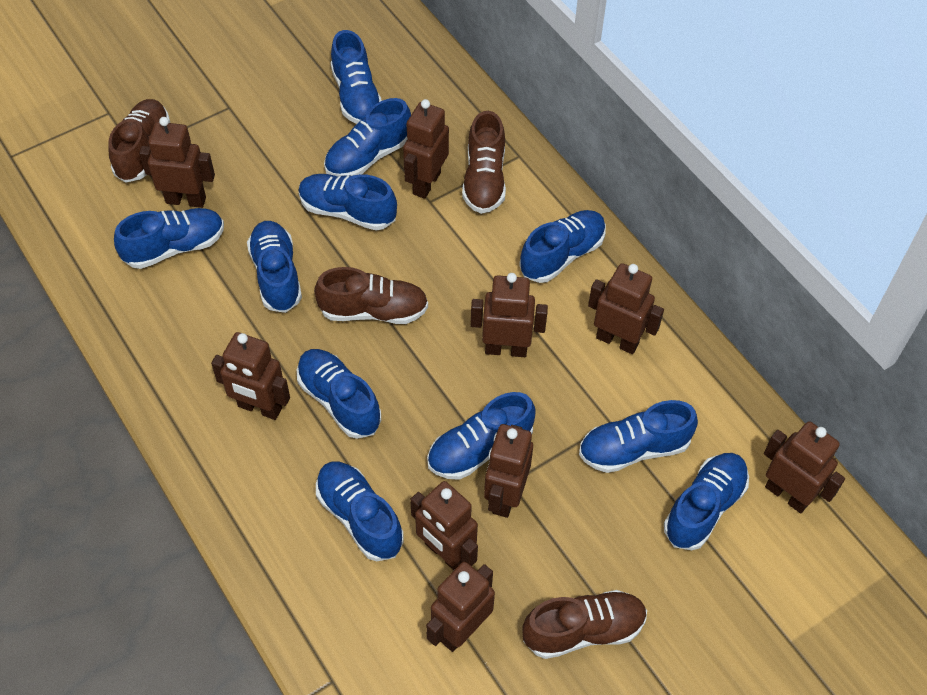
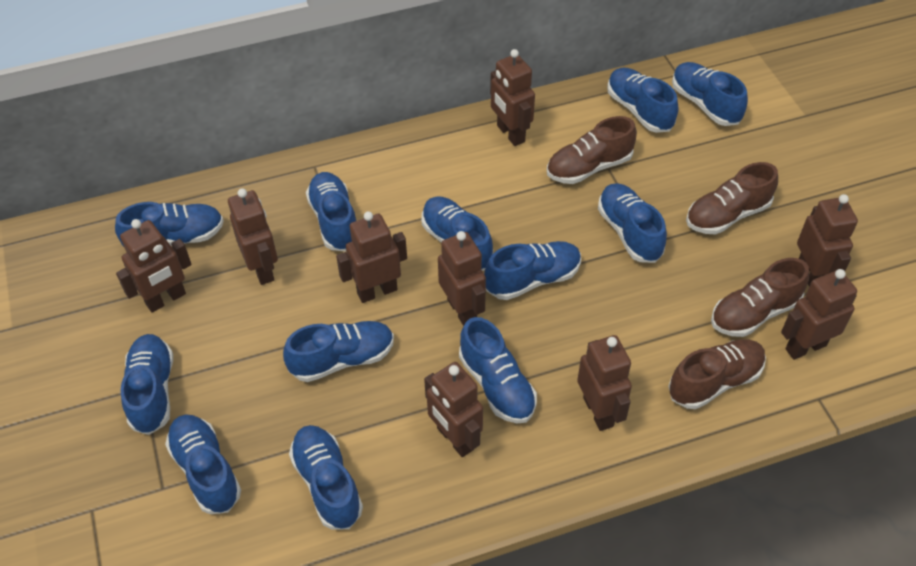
blue shoe: 11 -> 12

